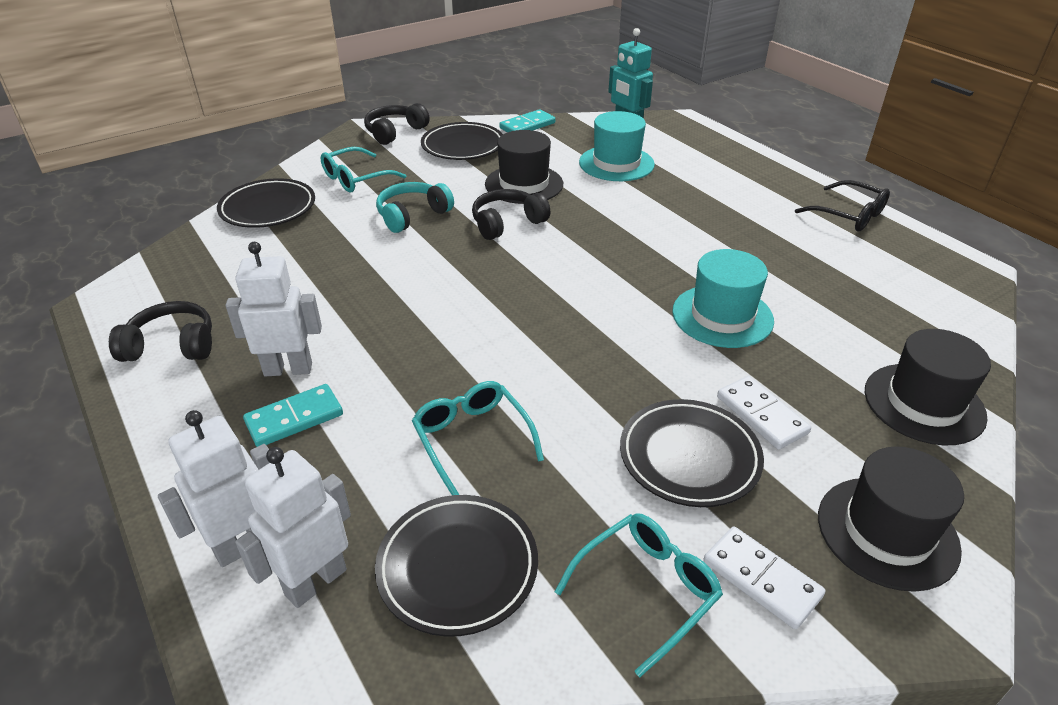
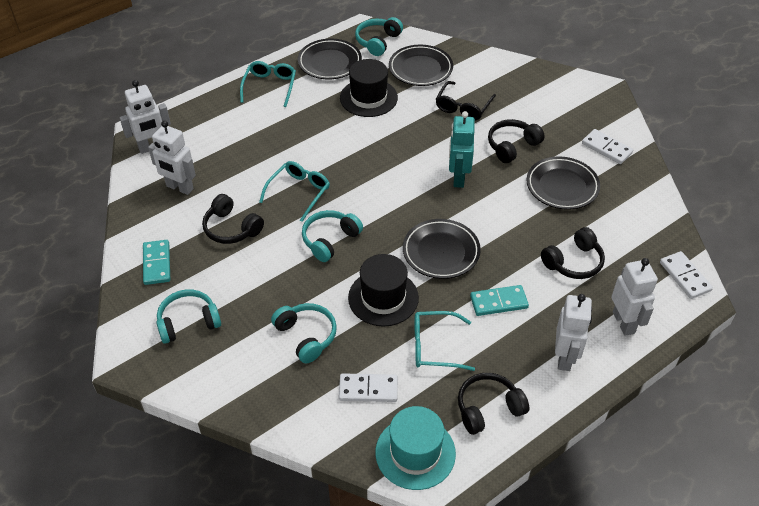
black hat: 3 -> 2
black headphones: 3 -> 4
turquoise hat: 2 -> 1
turquoise headphones: 1 -> 4
white domino: 2 -> 3
white robot: 3 -> 4

